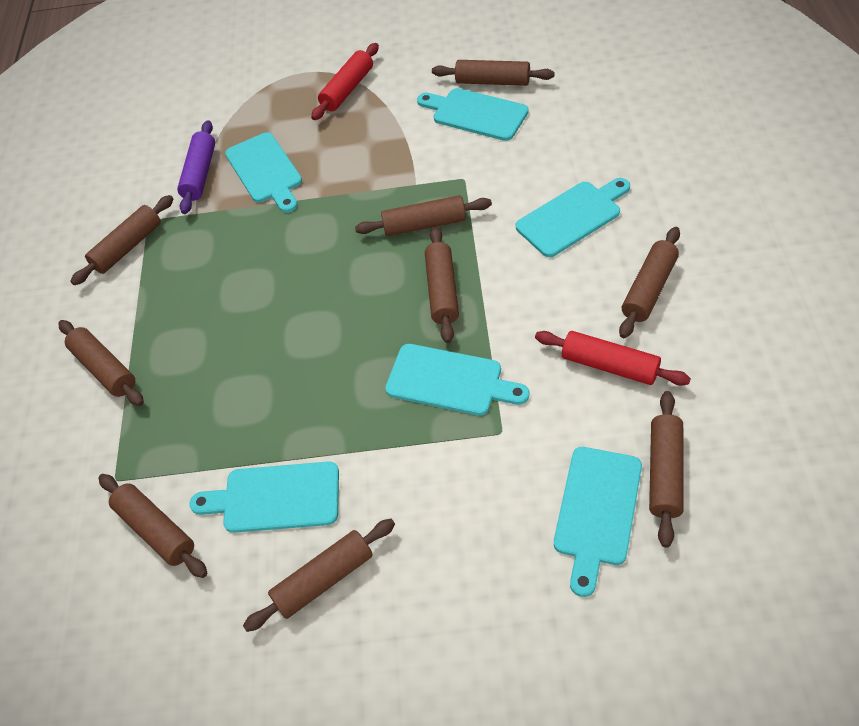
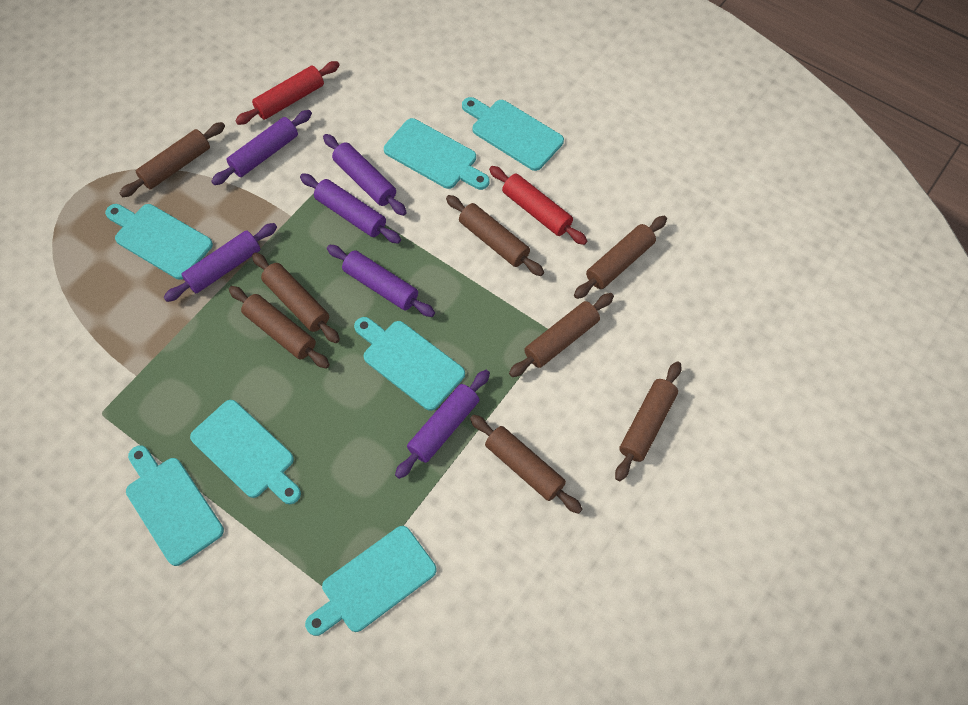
brown rolling pin: 9 -> 8
purple rolling pin: 1 -> 6
turquoise cutting board: 6 -> 7

